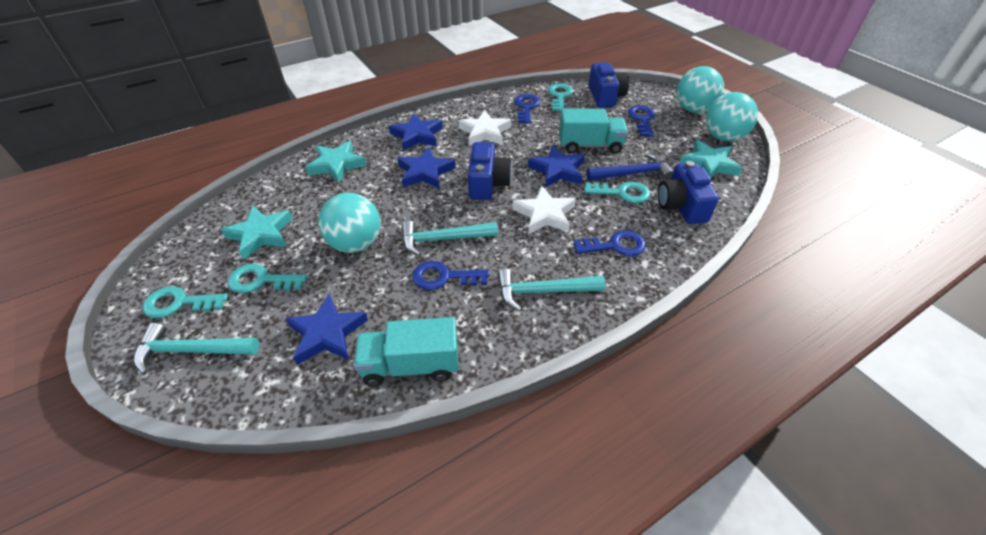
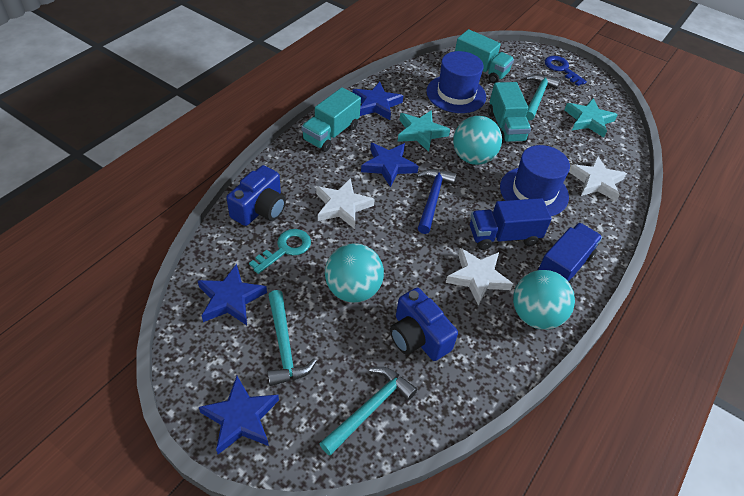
blue camera: 3 -> 2
blue hat: 0 -> 2
blue key: 4 -> 1
blue truck: 0 -> 2
turquoise key: 4 -> 1
turquoise star: 3 -> 2
turquoise truck: 2 -> 3
white star: 2 -> 3

